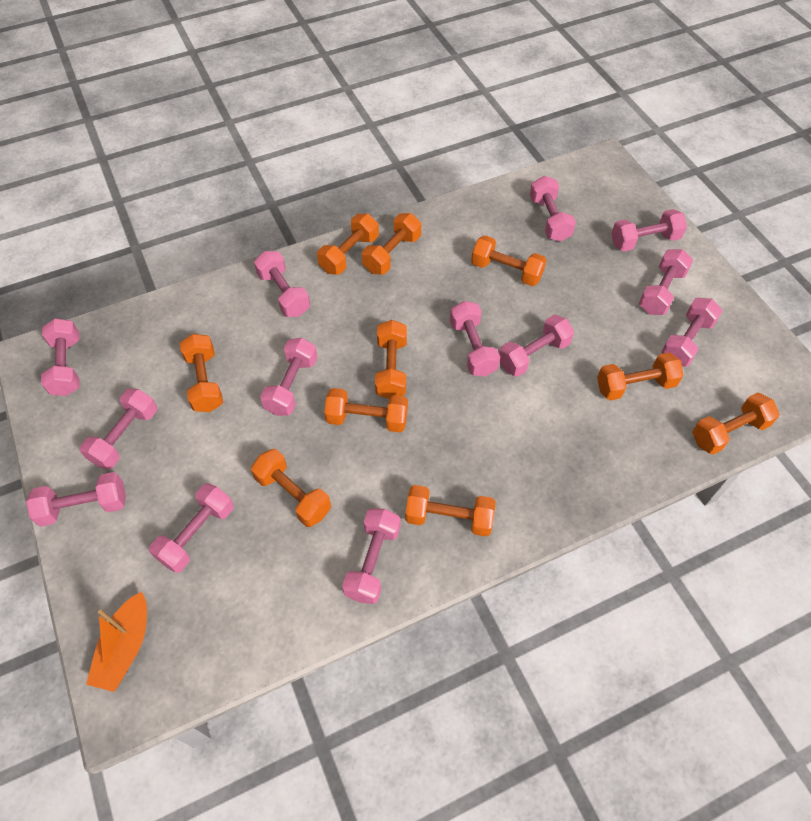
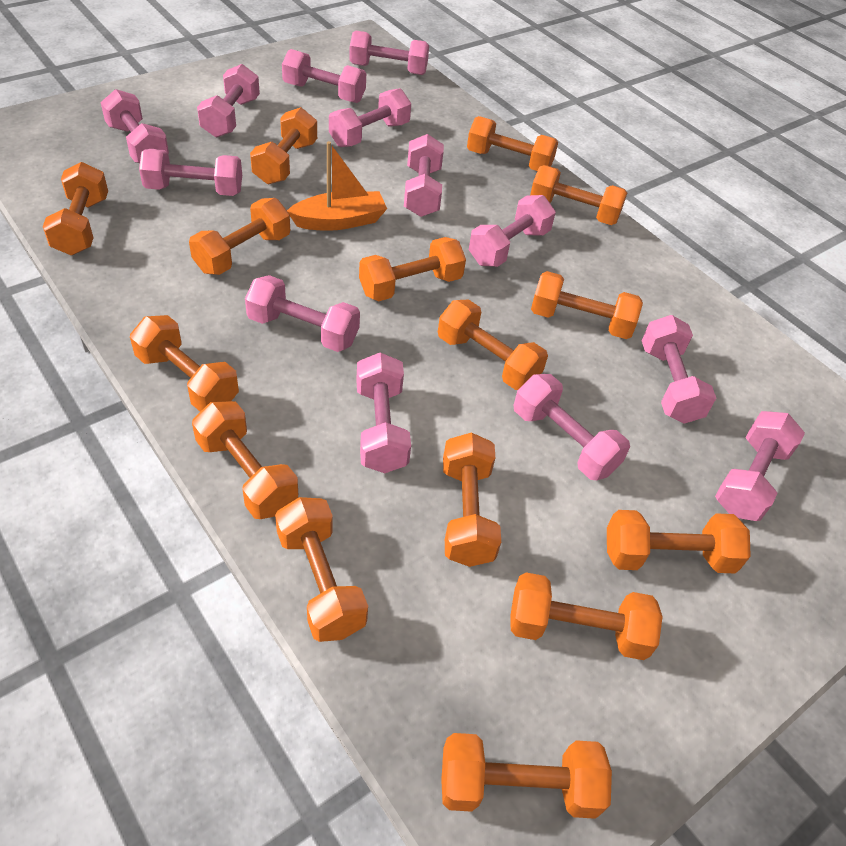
orange dumbbell: 10 -> 15

